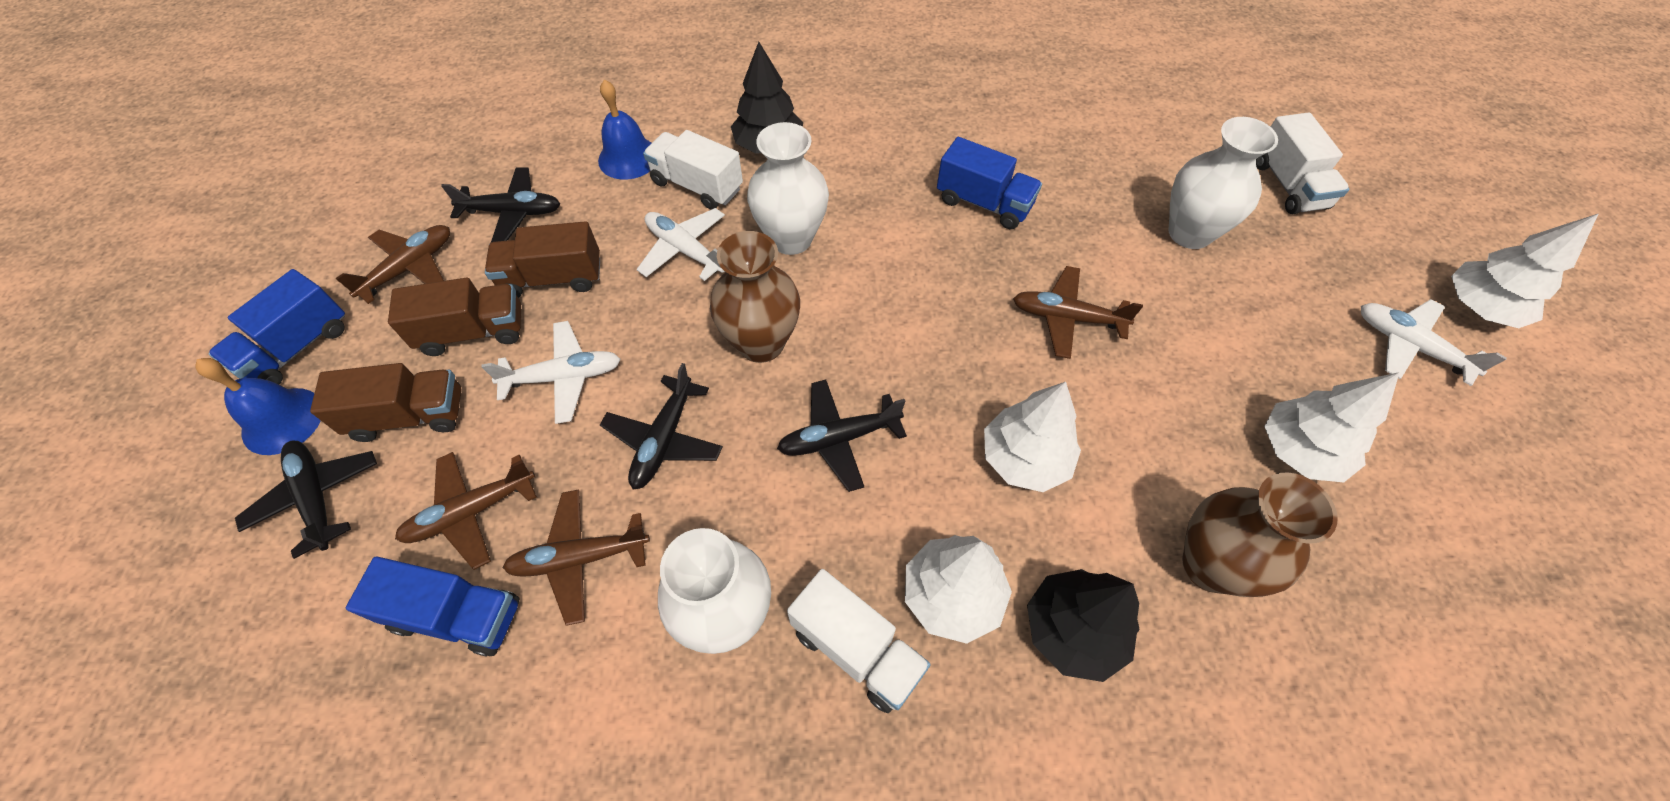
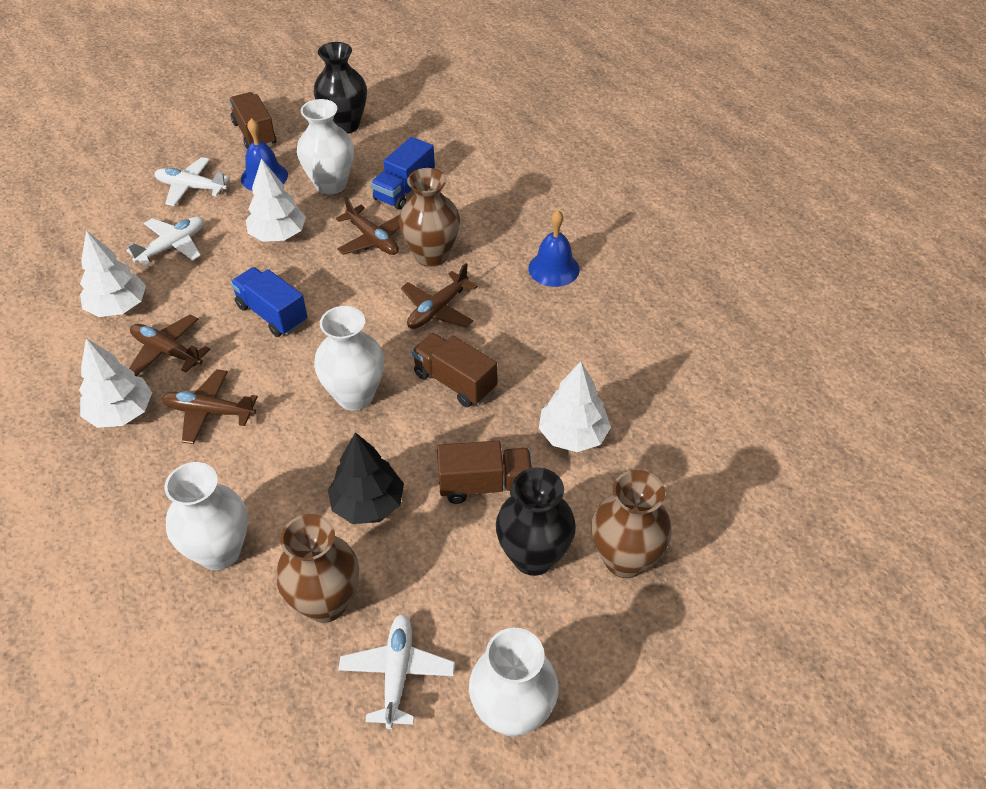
black plane: 4 -> 0
black tree: 2 -> 1
black vase: 0 -> 2
blue truck: 3 -> 2
brown vase: 2 -> 3
white truck: 3 -> 0
white vase: 3 -> 4

